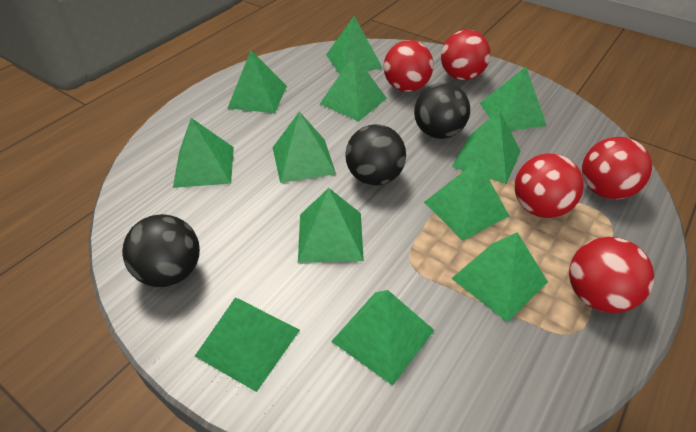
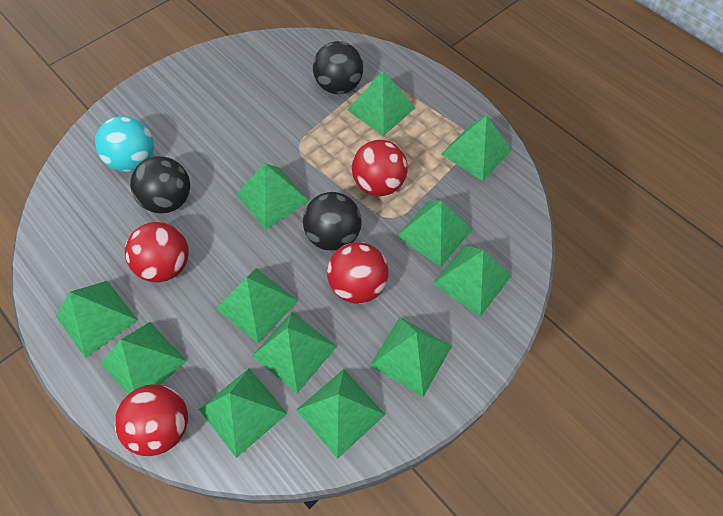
red ball: 5 -> 4
turquoise ball: 0 -> 1

